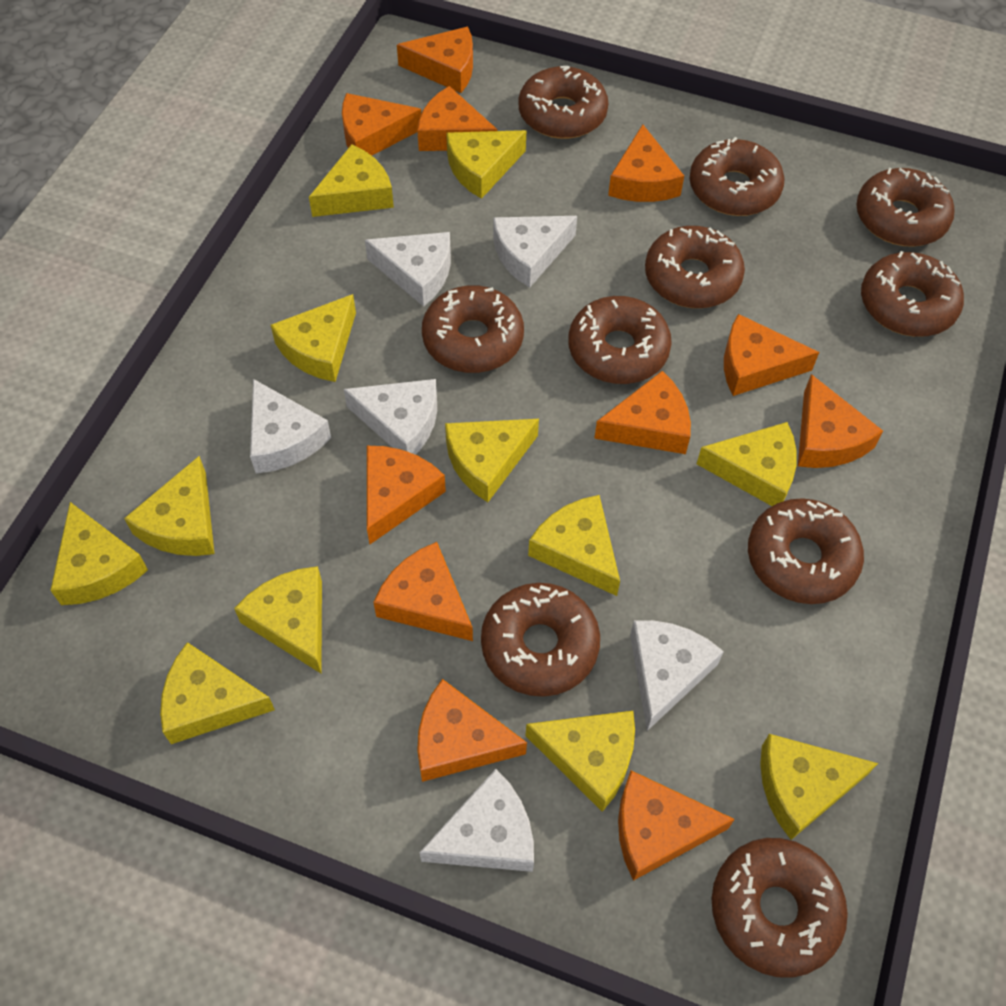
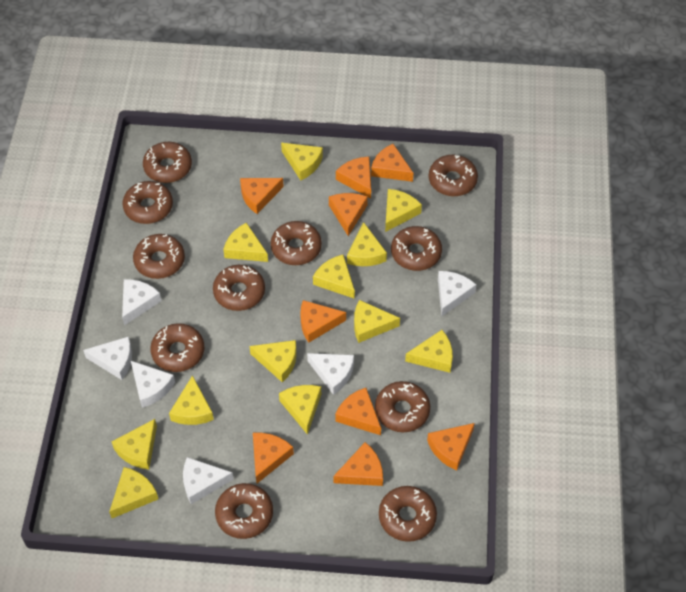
brown donut: 10 -> 11
orange cheese: 11 -> 9

